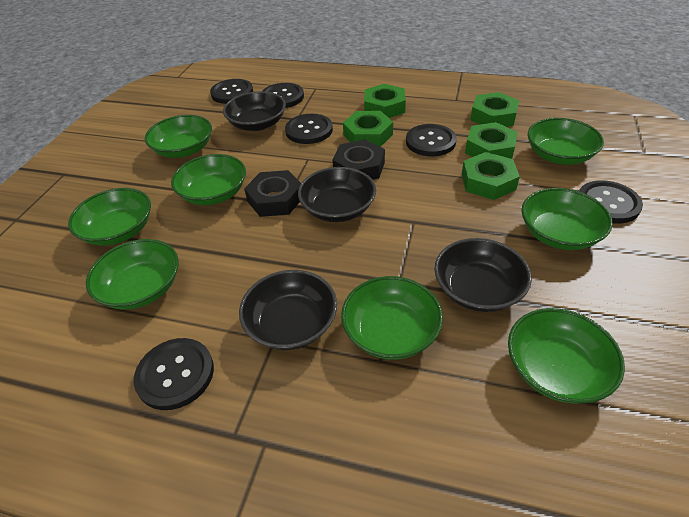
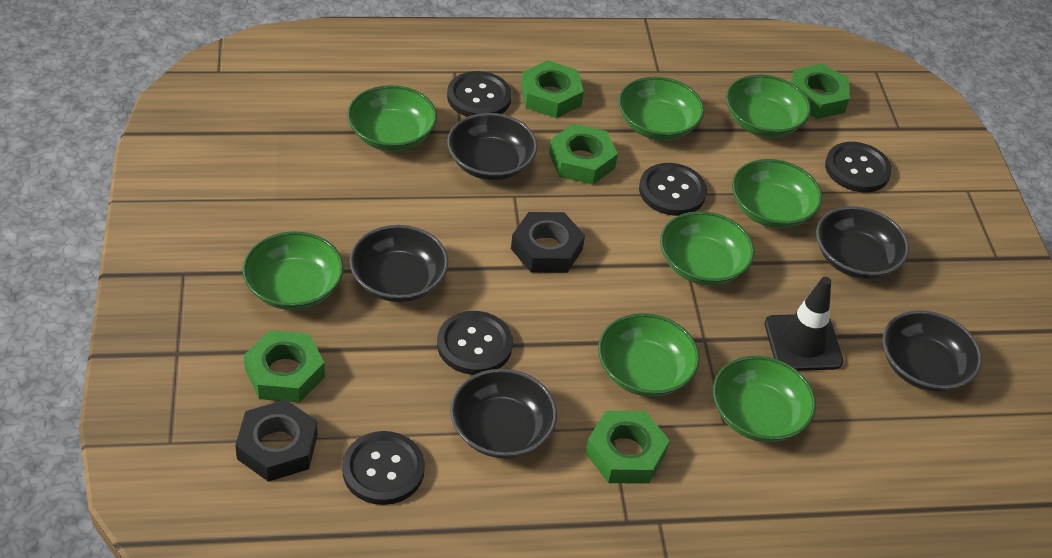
black bowl: 4 -> 5
black button: 6 -> 5
black traffic cone: 0 -> 1

